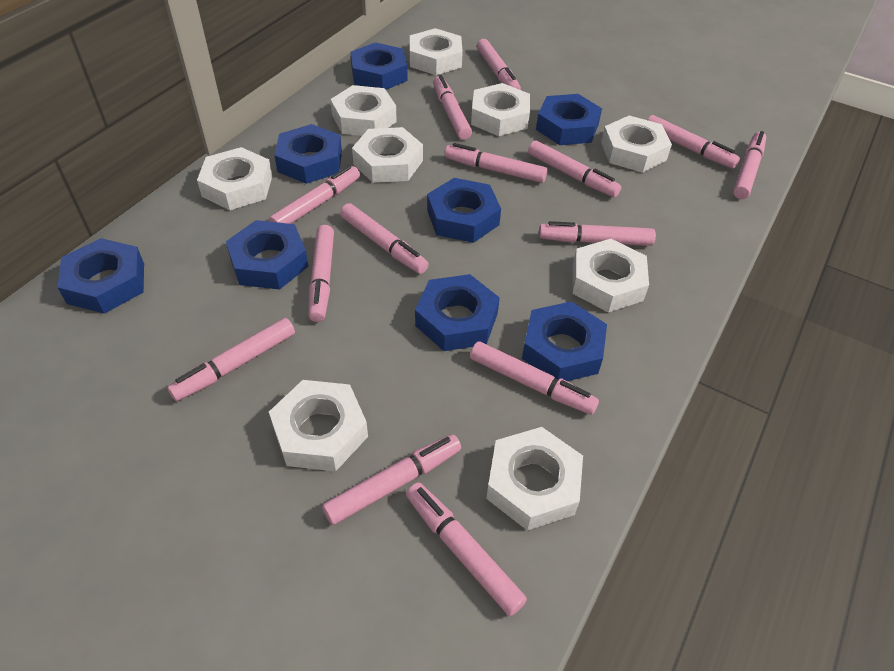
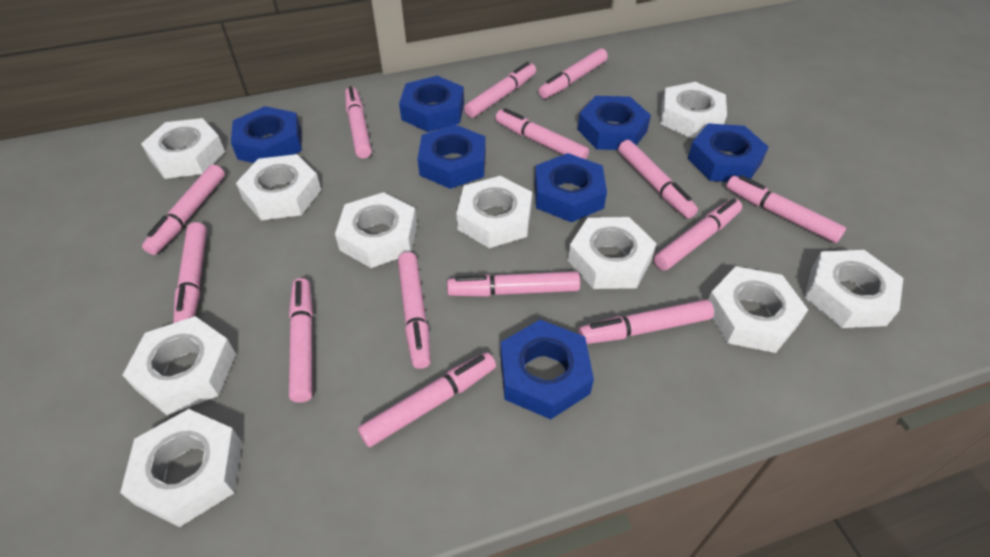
blue nut: 8 -> 7
white nut: 9 -> 10

